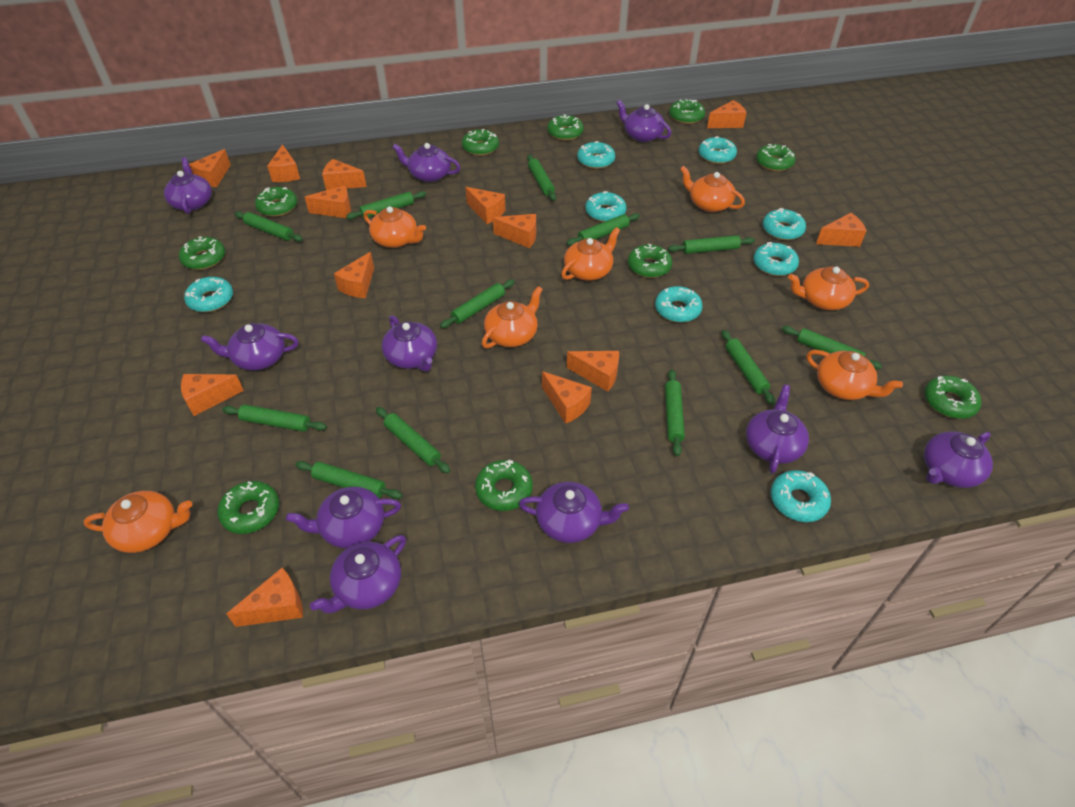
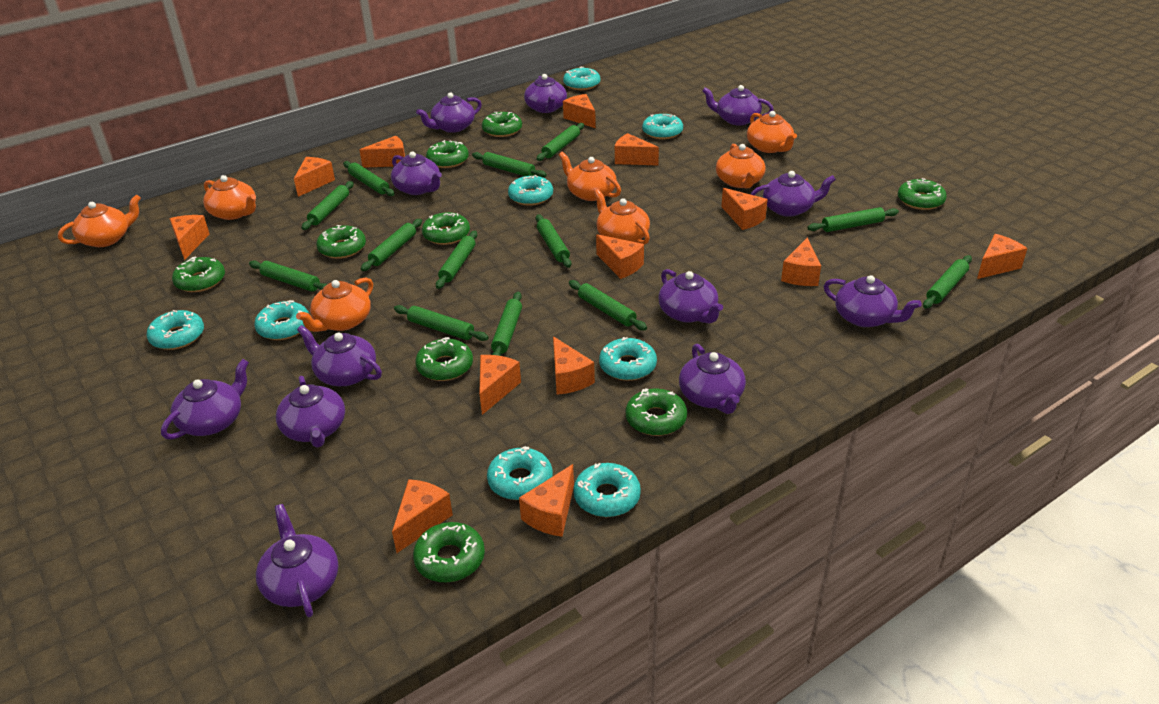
green donut: 10 -> 9
green rolling pin: 12 -> 13
purple teapot: 10 -> 12

